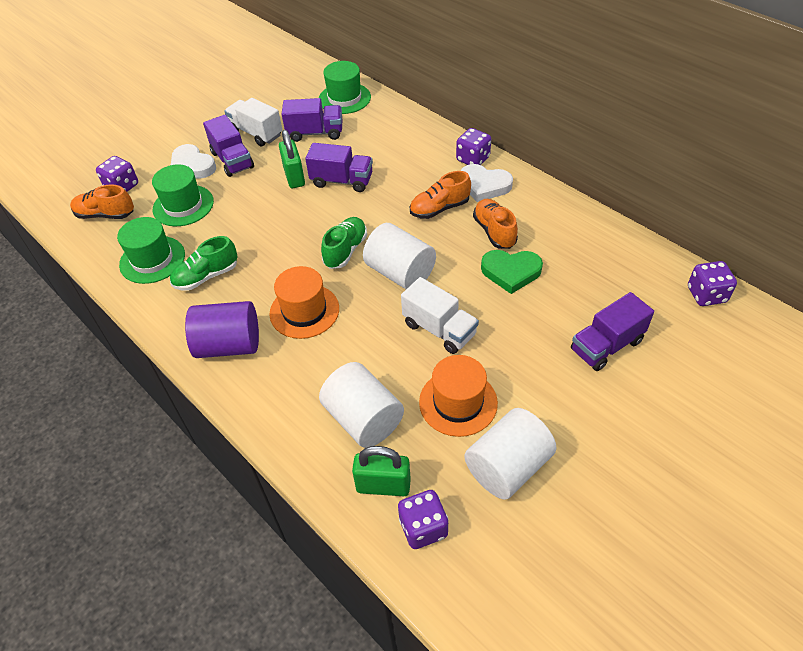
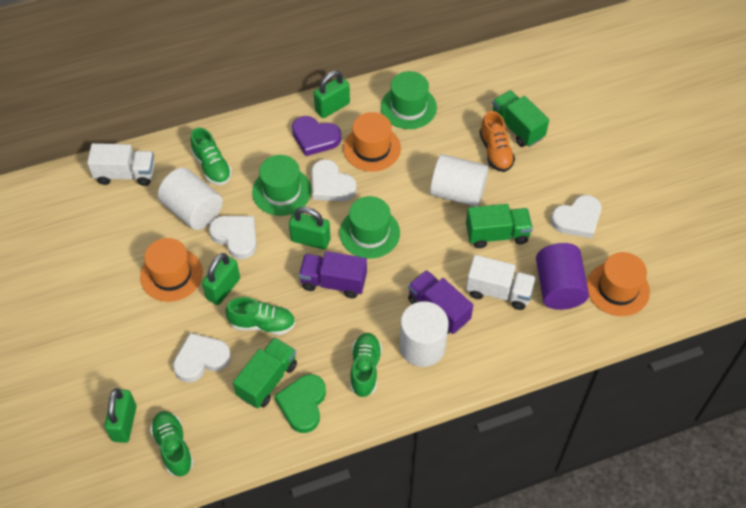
green padlock: 2 -> 4
green shoe: 2 -> 4
green truck: 0 -> 3
orange hat: 2 -> 3
orange shoe: 3 -> 1
purple dice: 4 -> 0
purple heart: 0 -> 1
purple truck: 4 -> 2
white heart: 2 -> 4

